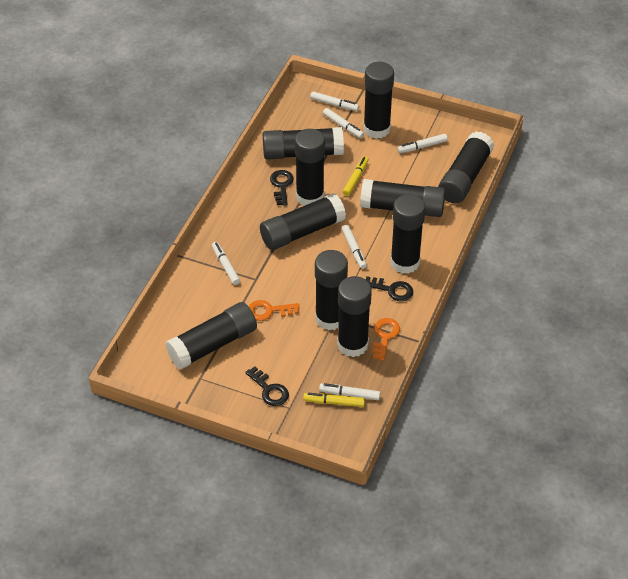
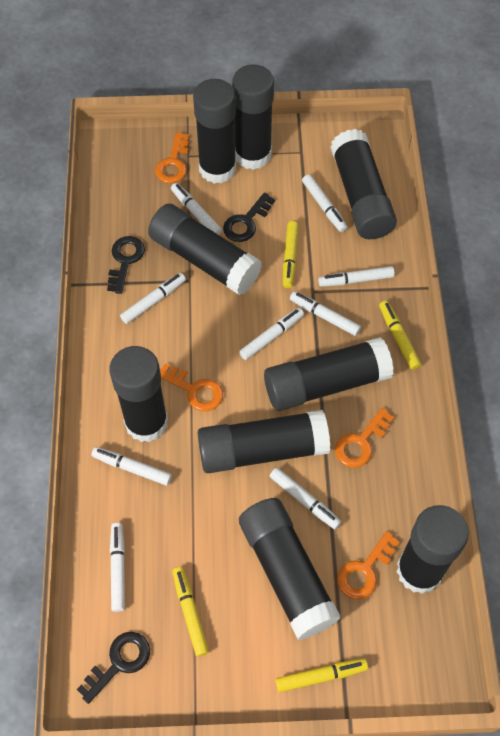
black glue stick: 10 -> 9
orange key: 2 -> 4
white marker: 6 -> 9
yellow marker: 2 -> 4

